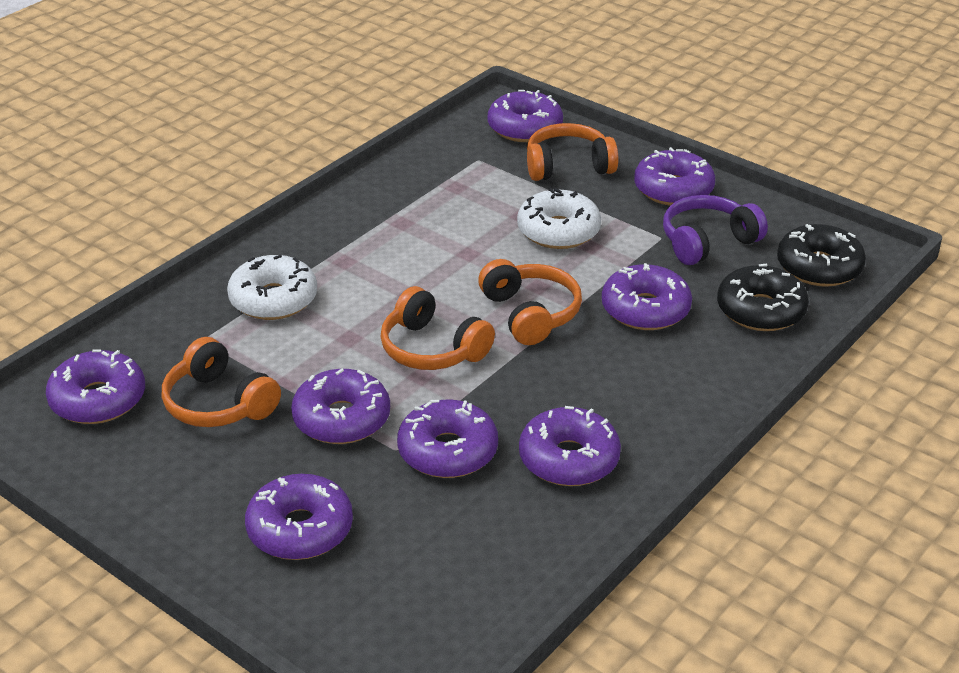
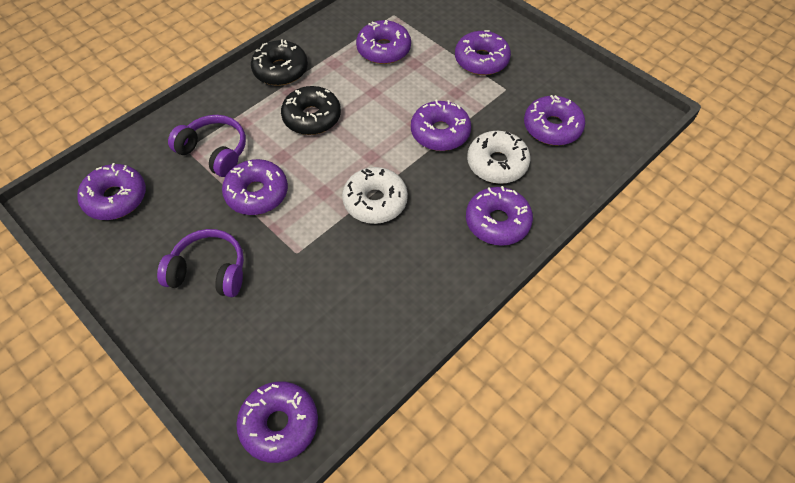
orange headphones: 4 -> 0
purple headphones: 1 -> 2

